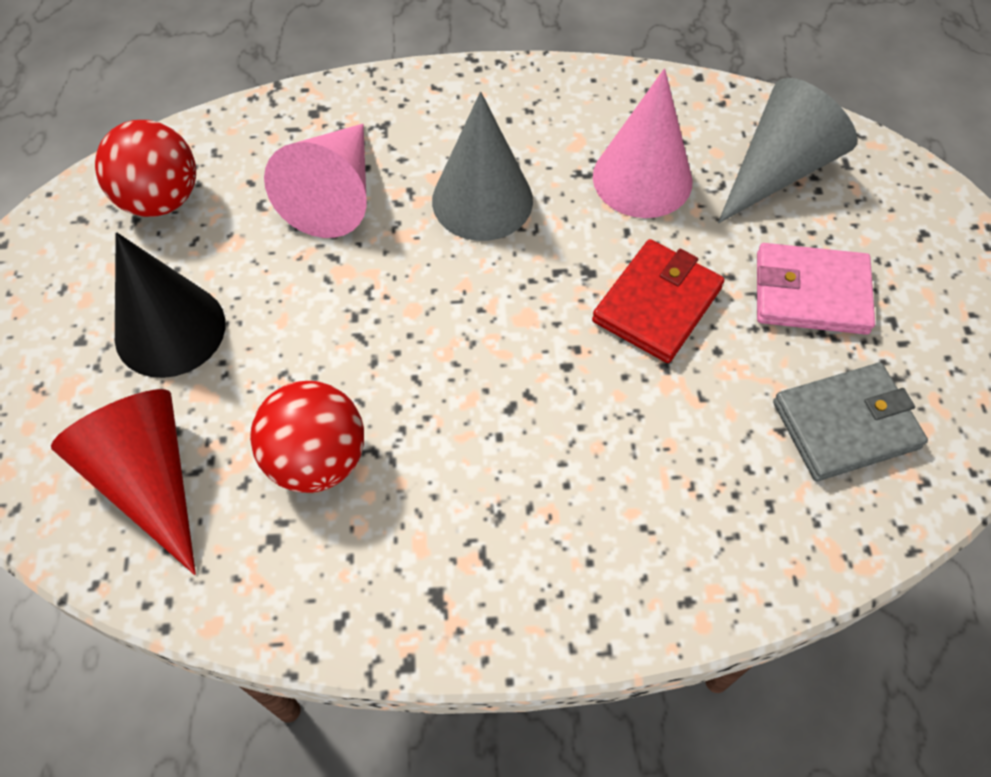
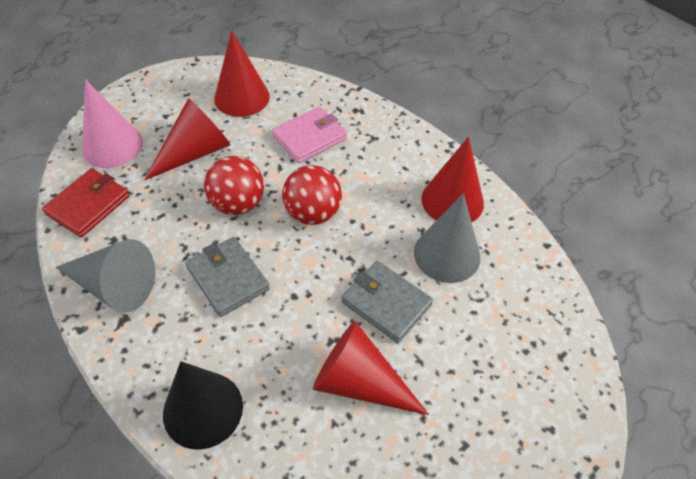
grey wallet: 1 -> 2
pink cone: 2 -> 1
red cone: 1 -> 4

